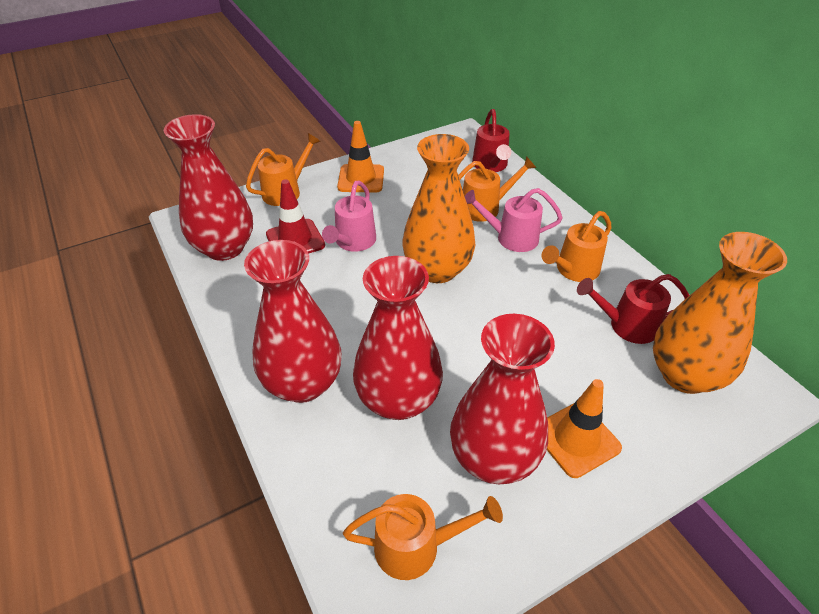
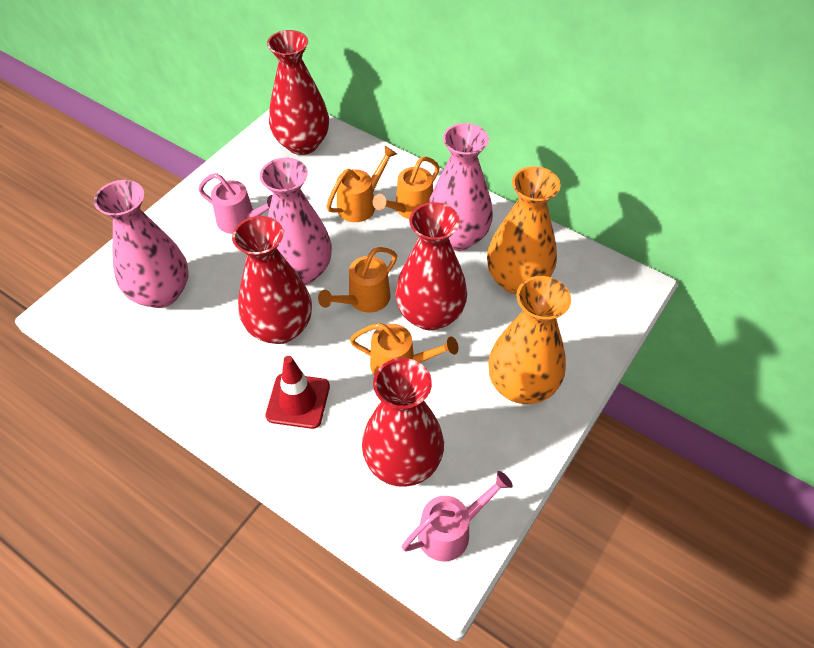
orange traffic cone: 2 -> 0
pink vase: 0 -> 3
red watering can: 2 -> 0

